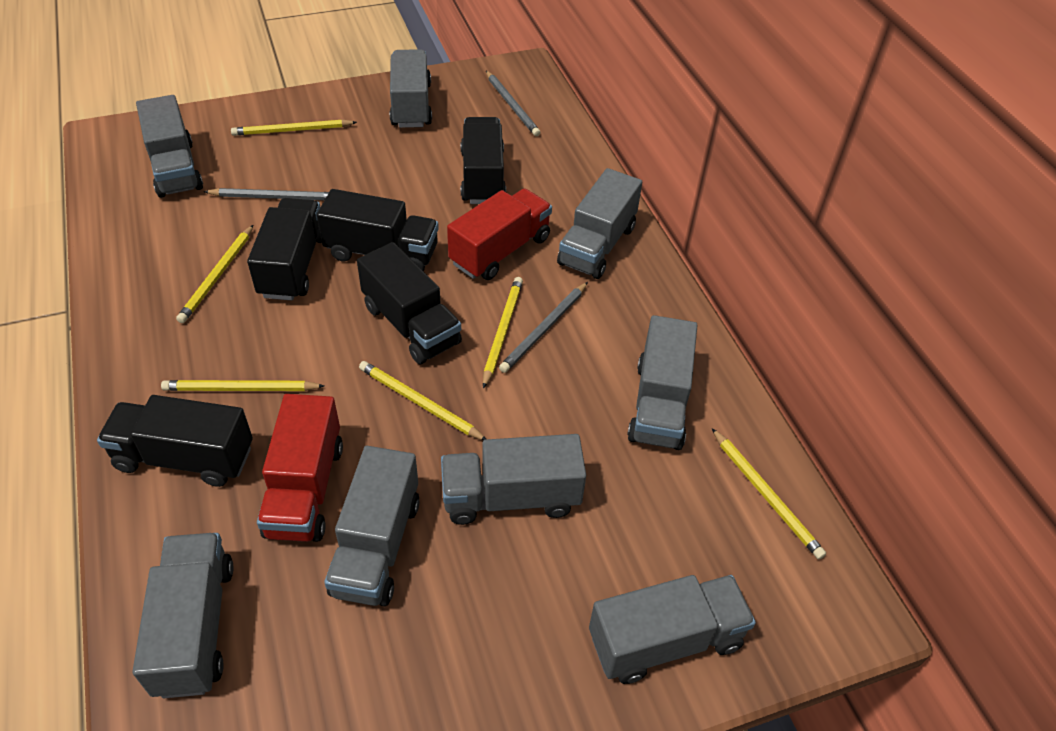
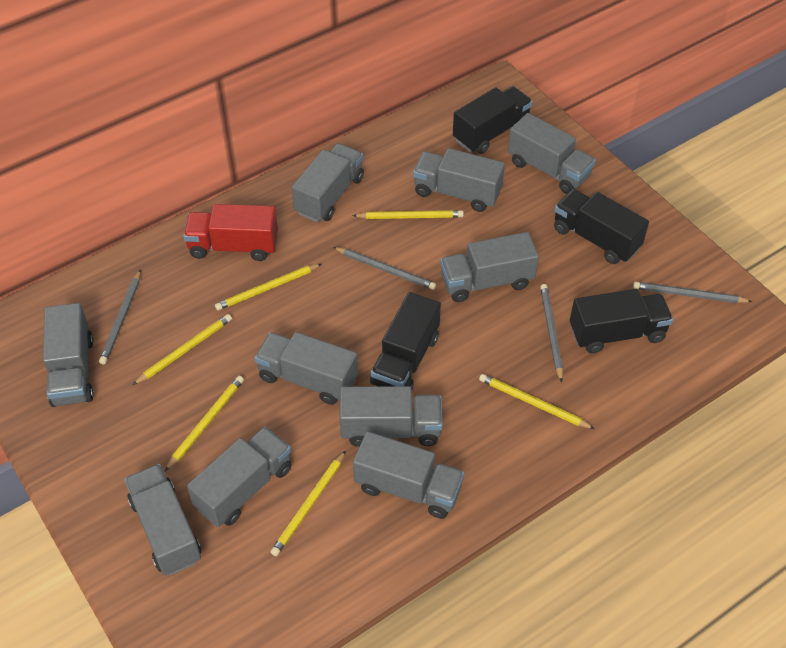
black truck: 5 -> 4
grey pencil: 3 -> 4
grey truck: 8 -> 10
red truck: 2 -> 1

